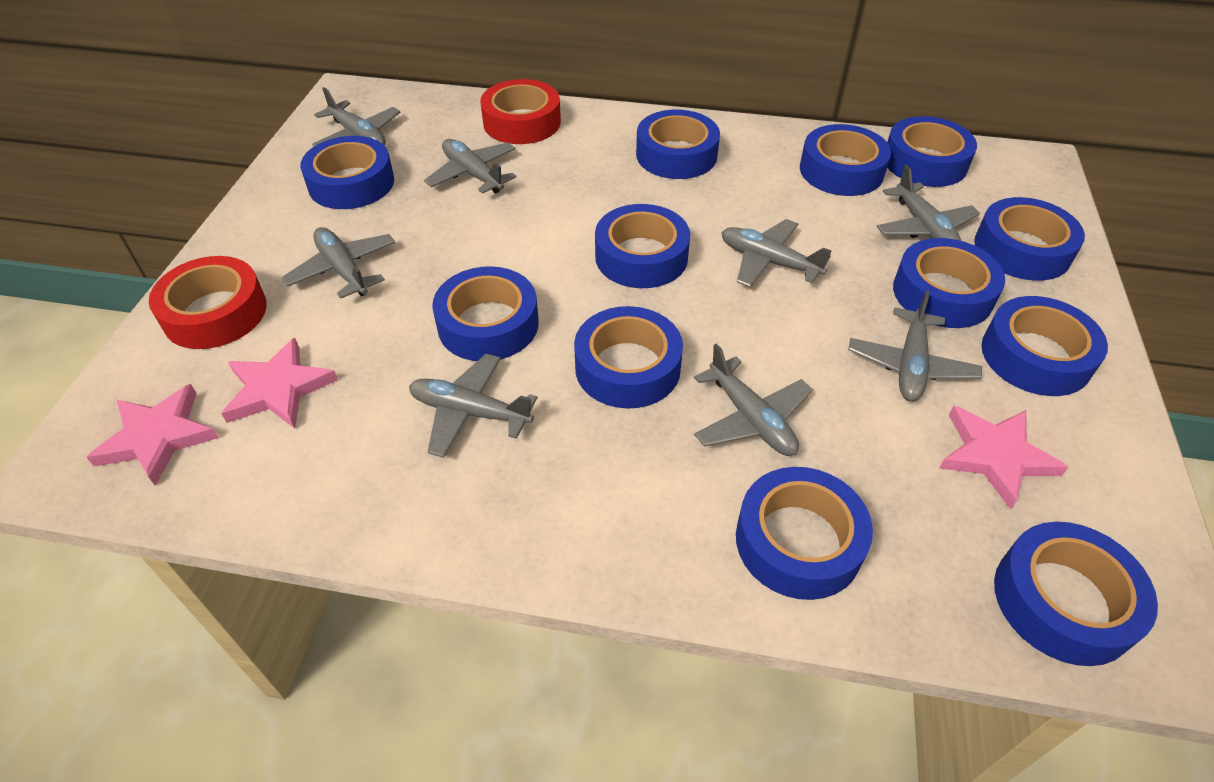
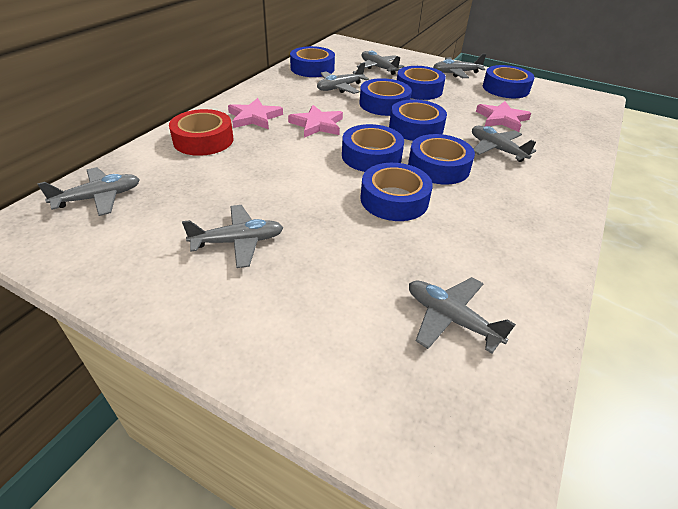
blue tape: 12 -> 8
grey plane: 8 -> 7
red tape: 2 -> 1

